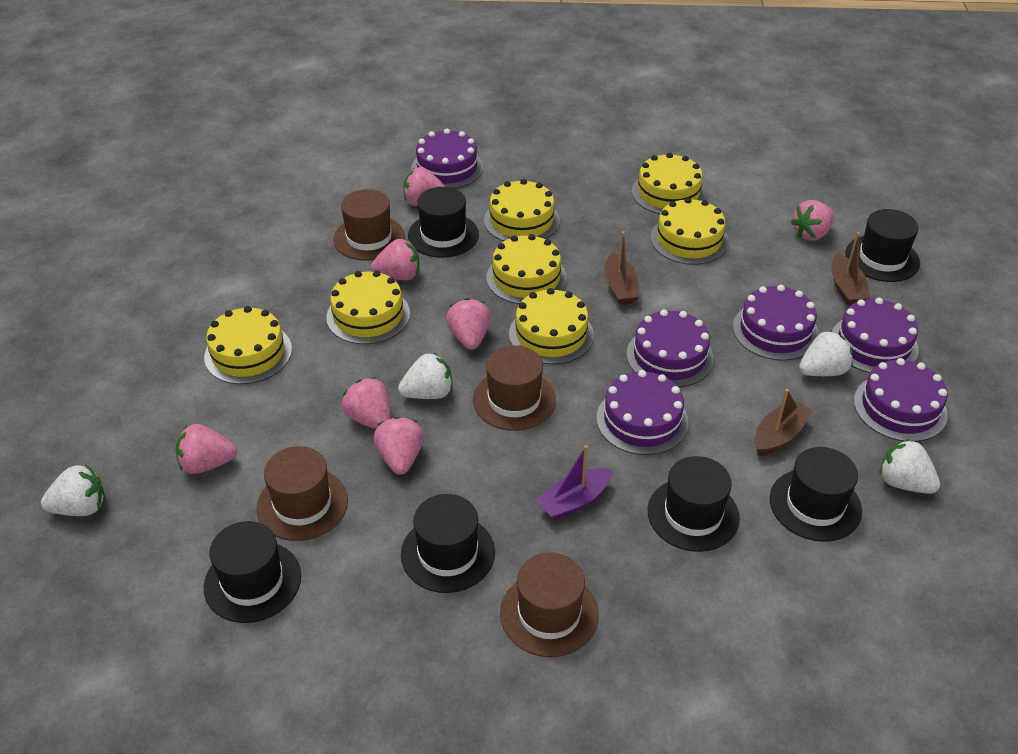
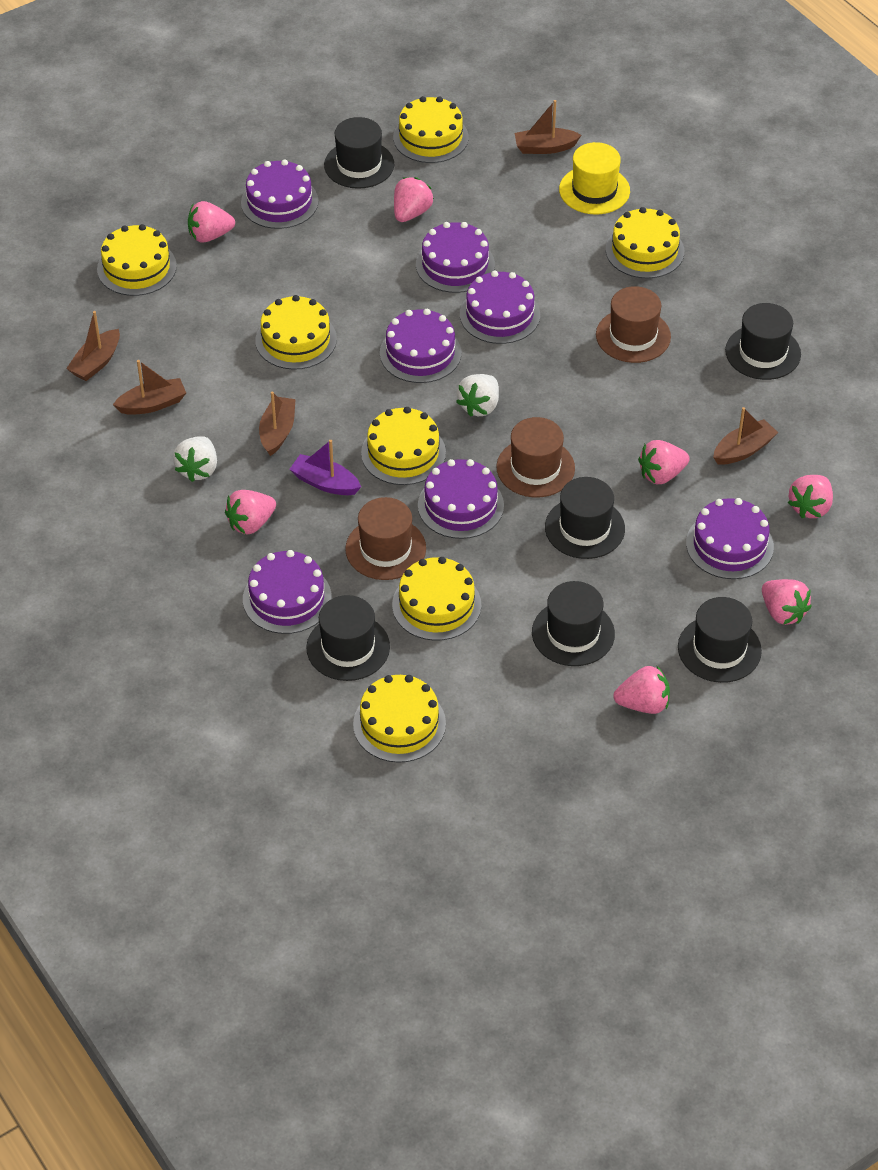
brown boat: 3 -> 5
brown hat: 4 -> 3
purple cake: 6 -> 7
white strawberry: 4 -> 2
yellow hat: 0 -> 1

